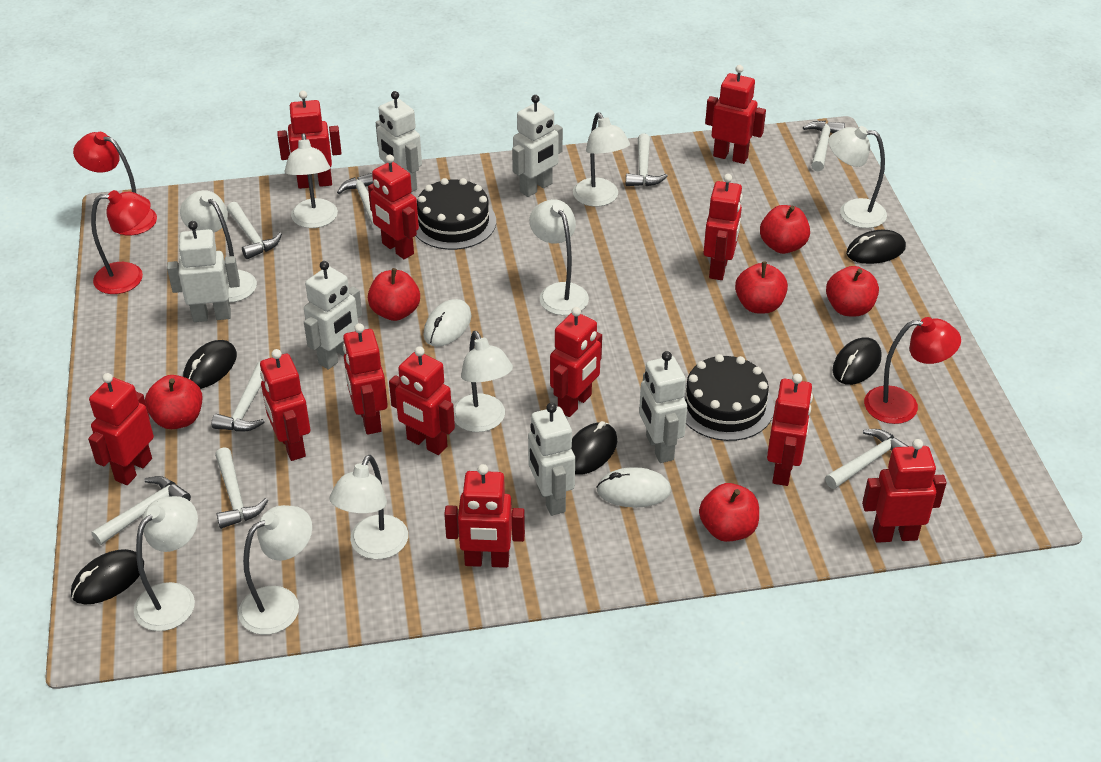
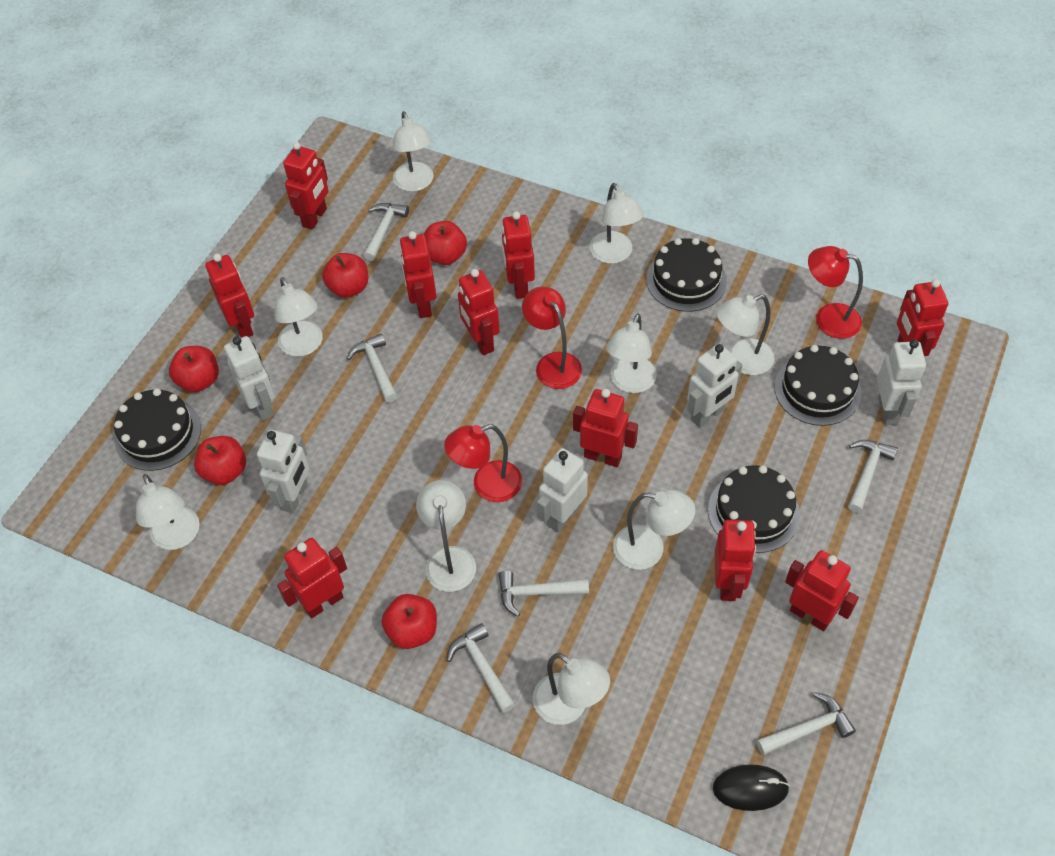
black cake: 2 -> 4
black mouse: 5 -> 1
red apple: 6 -> 5
red robot: 12 -> 10
white hammer: 8 -> 6
white mouse: 2 -> 0
white robot: 6 -> 5

